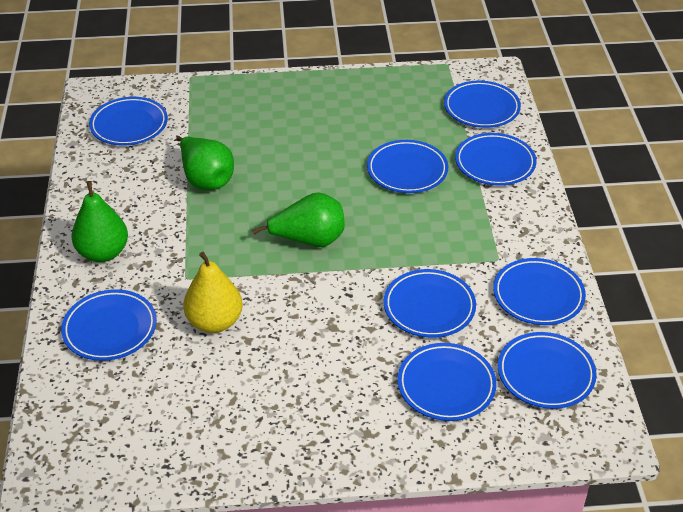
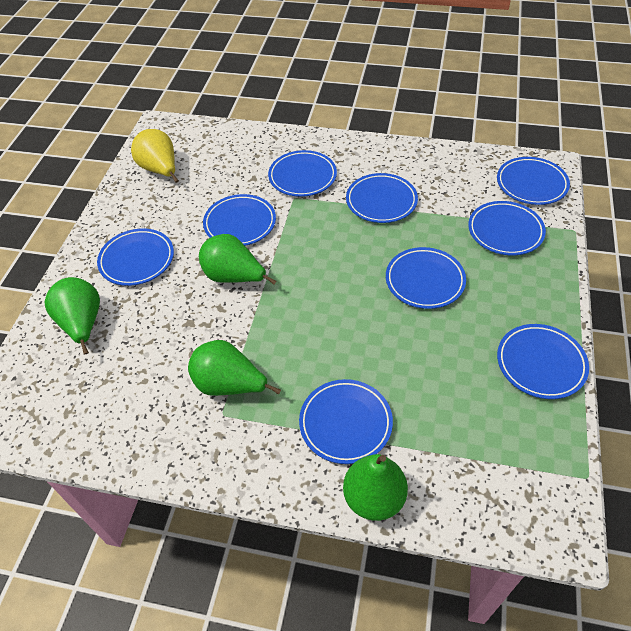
green pear: 3 -> 4

